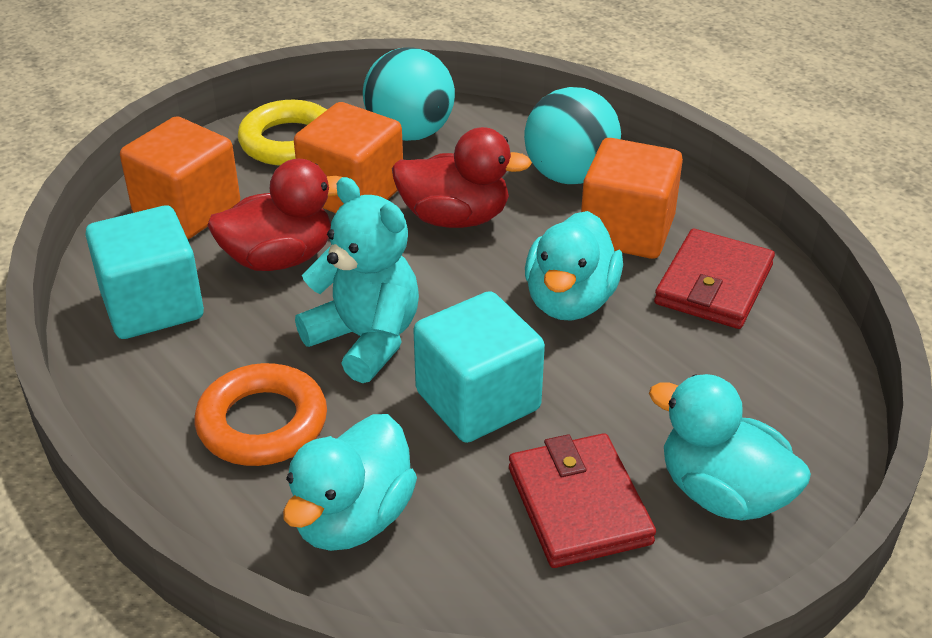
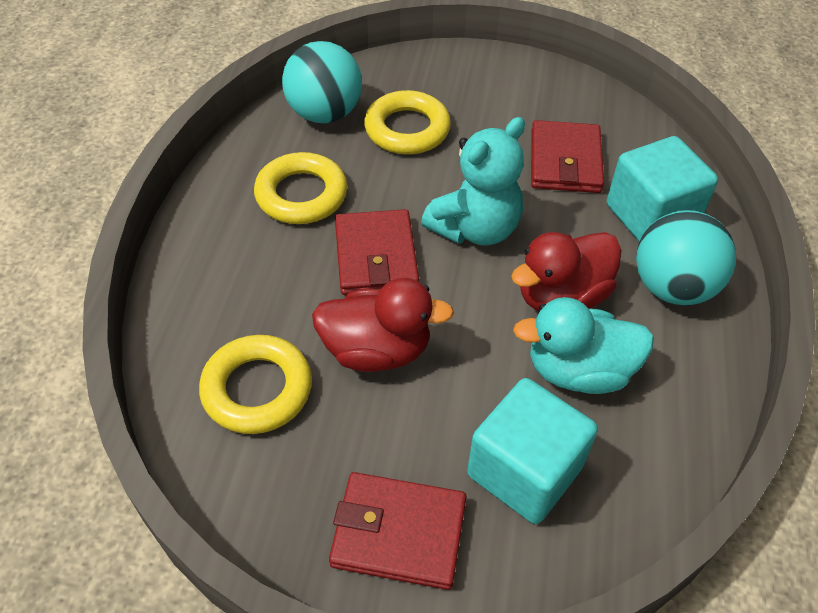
orange cube: 3 -> 0
orange ring: 1 -> 0
red wallet: 2 -> 3
turquoise duck: 3 -> 1
yellow ring: 1 -> 3

